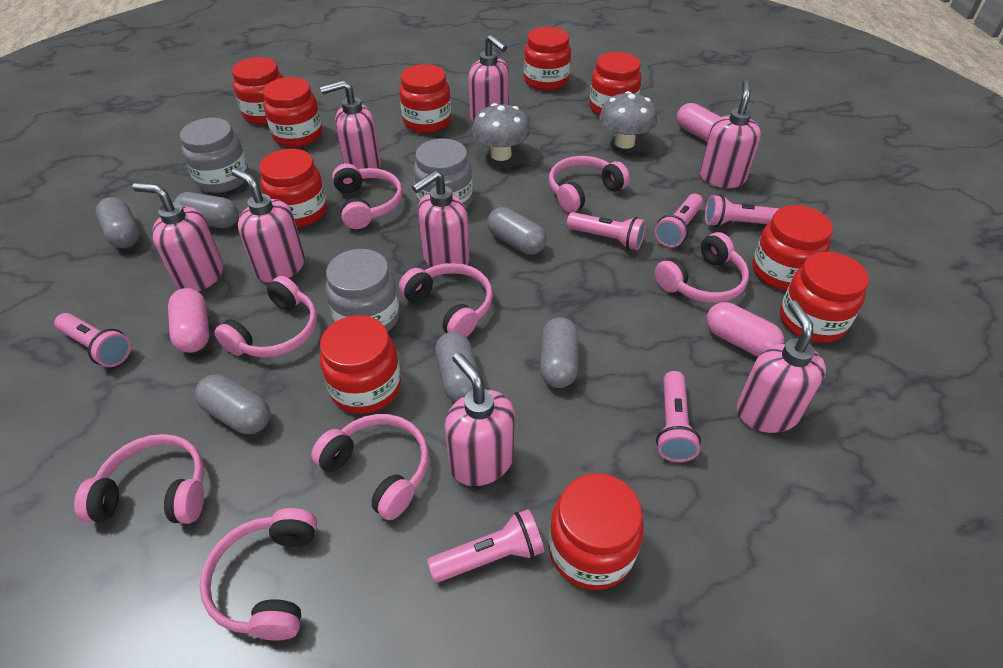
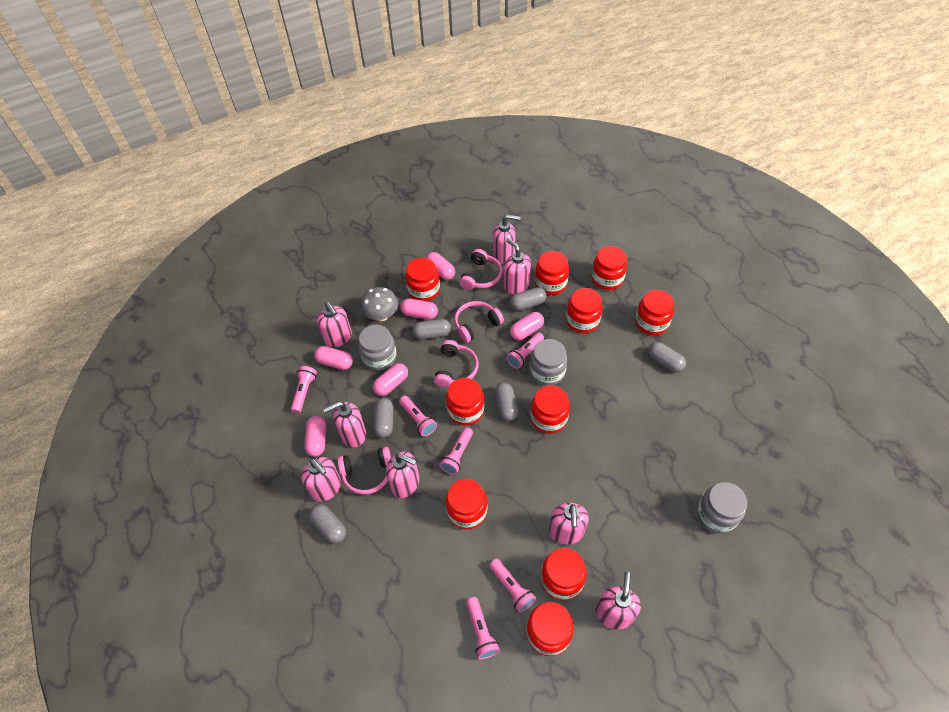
grey mushroom: 2 -> 1
pink capsule: 3 -> 6
pink headphones: 8 -> 4

